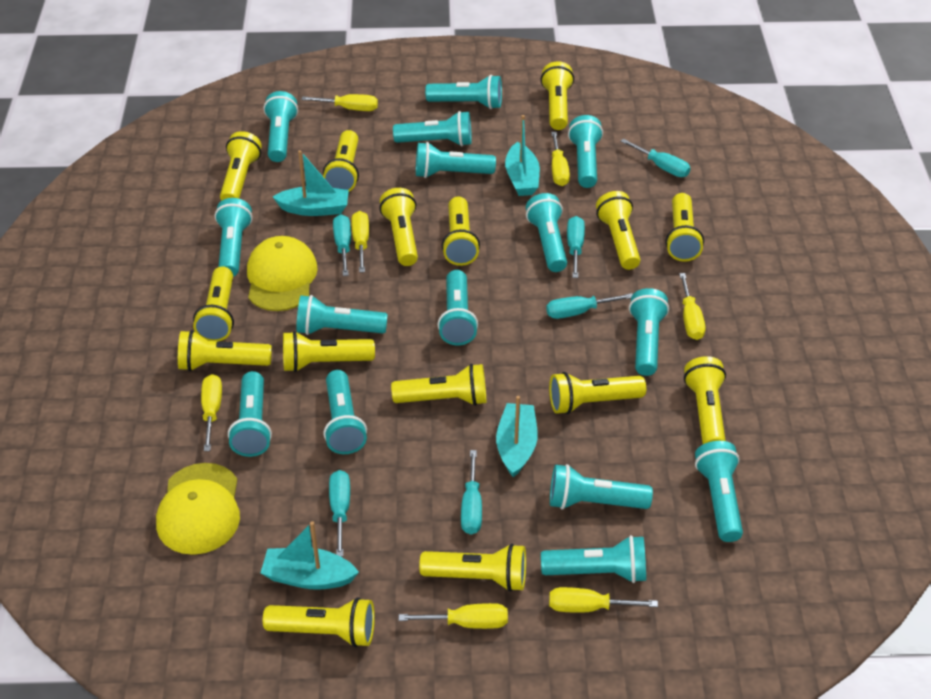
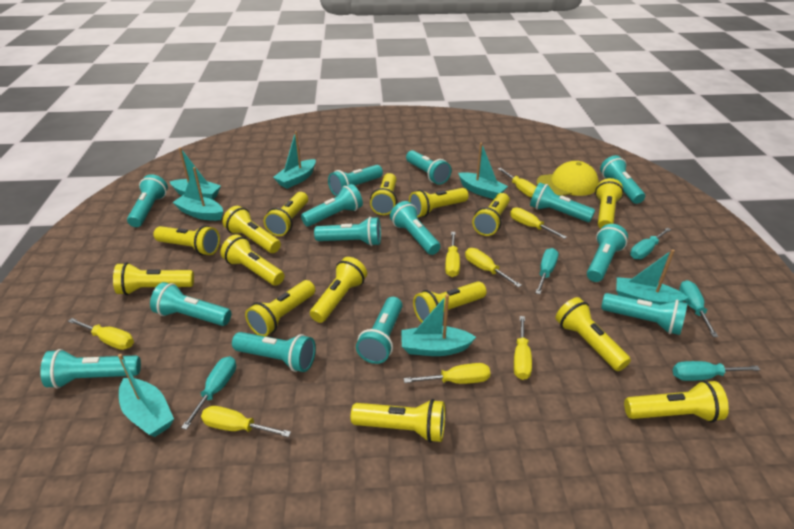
turquoise boat: 4 -> 7
turquoise flashlight: 15 -> 14
turquoise screwdriver: 6 -> 5
yellow cap: 2 -> 1
yellow screwdriver: 7 -> 8

